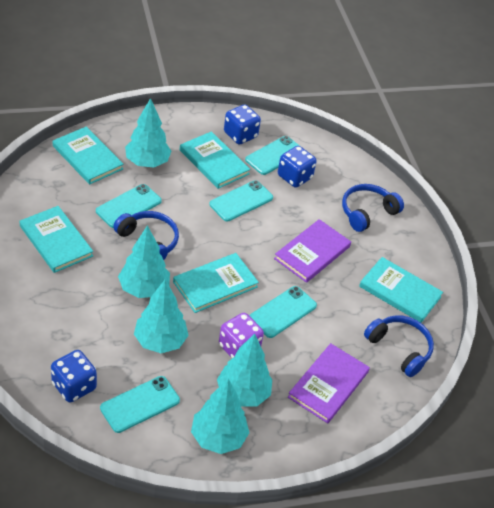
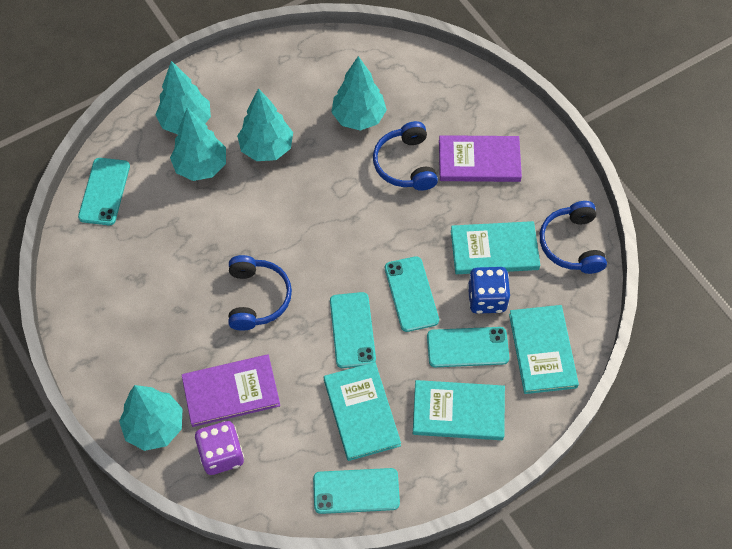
blue dice: 3 -> 1
turquoise book: 5 -> 4

